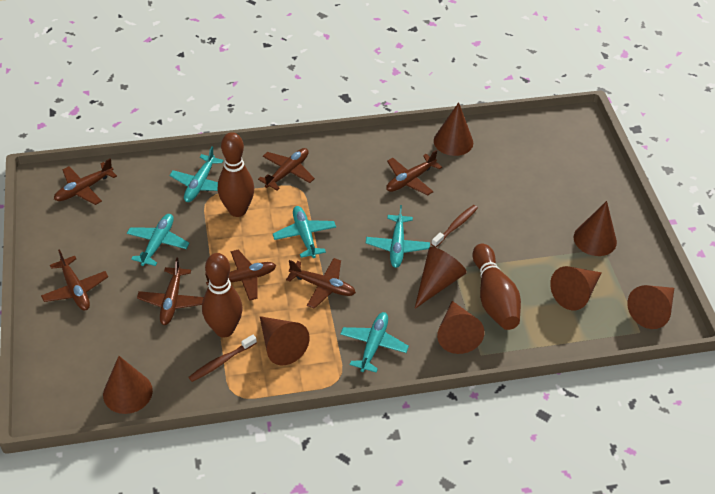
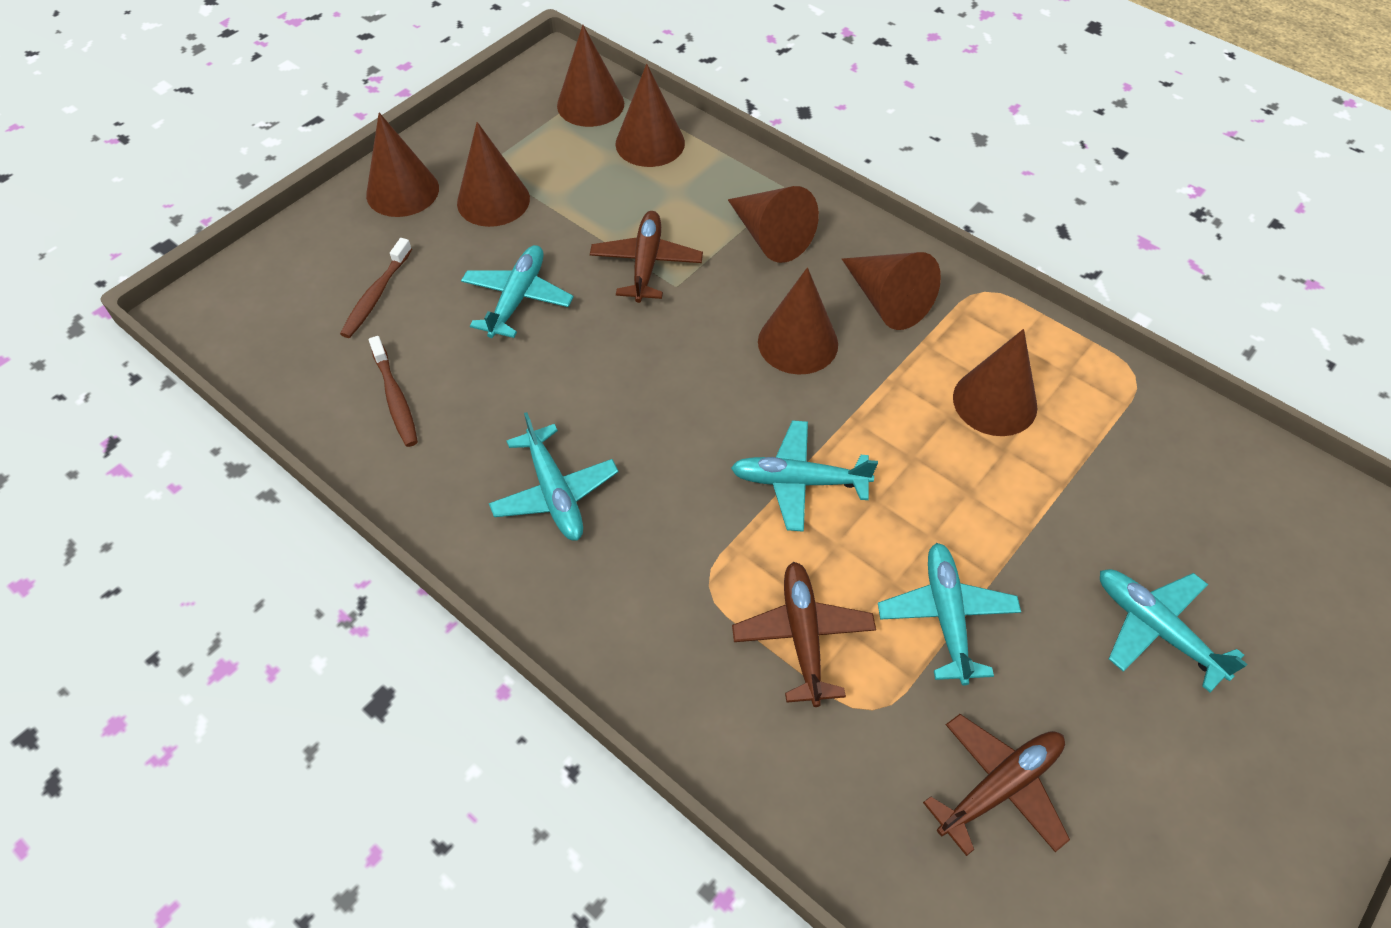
brown bowling pin: 3 -> 0
brown plane: 7 -> 3

